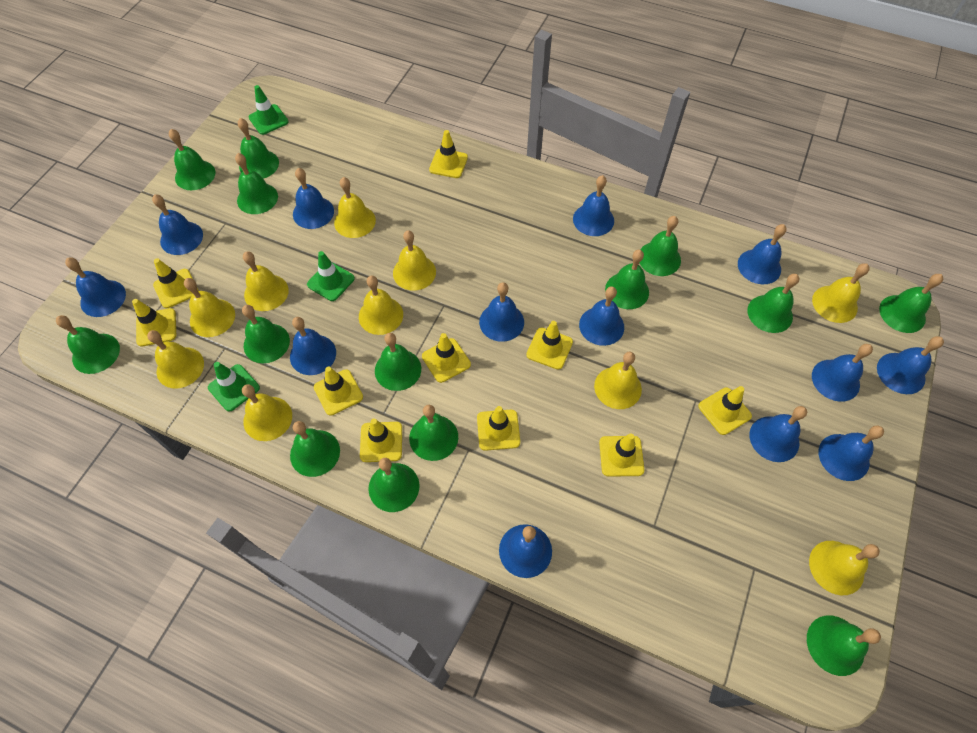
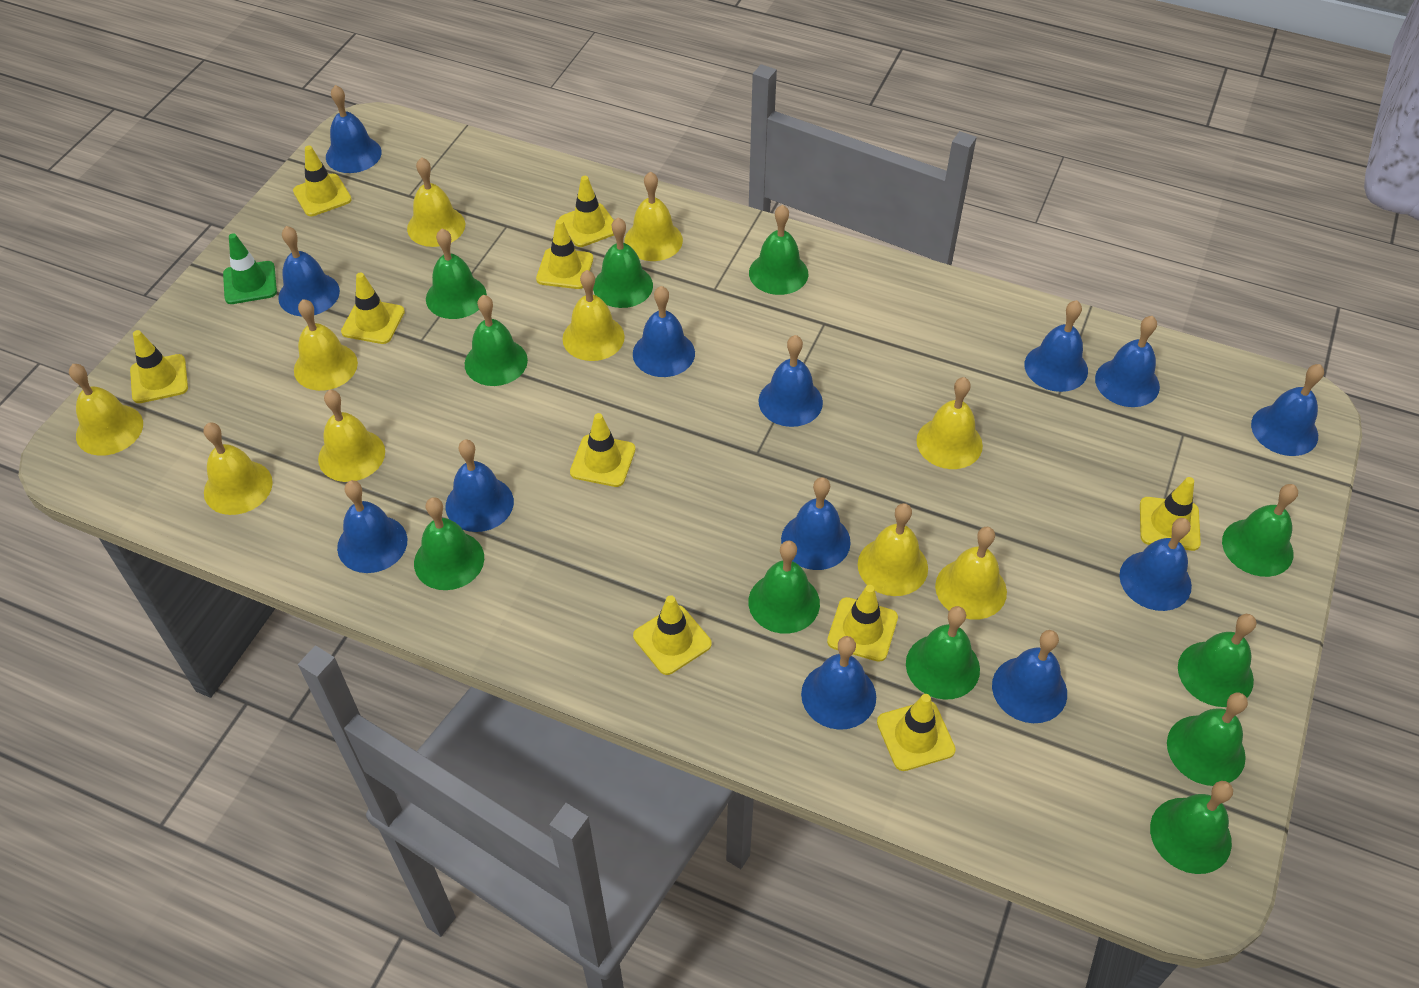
green bell: 14 -> 11
green traffic cone: 3 -> 1

